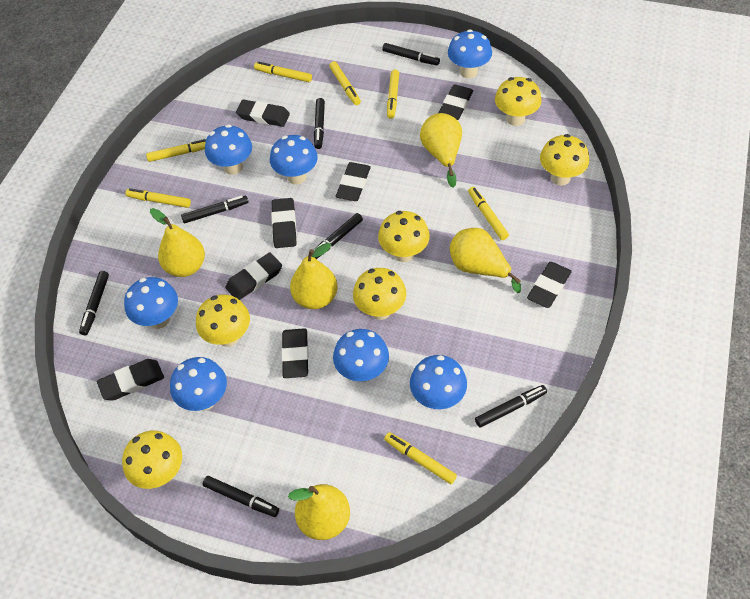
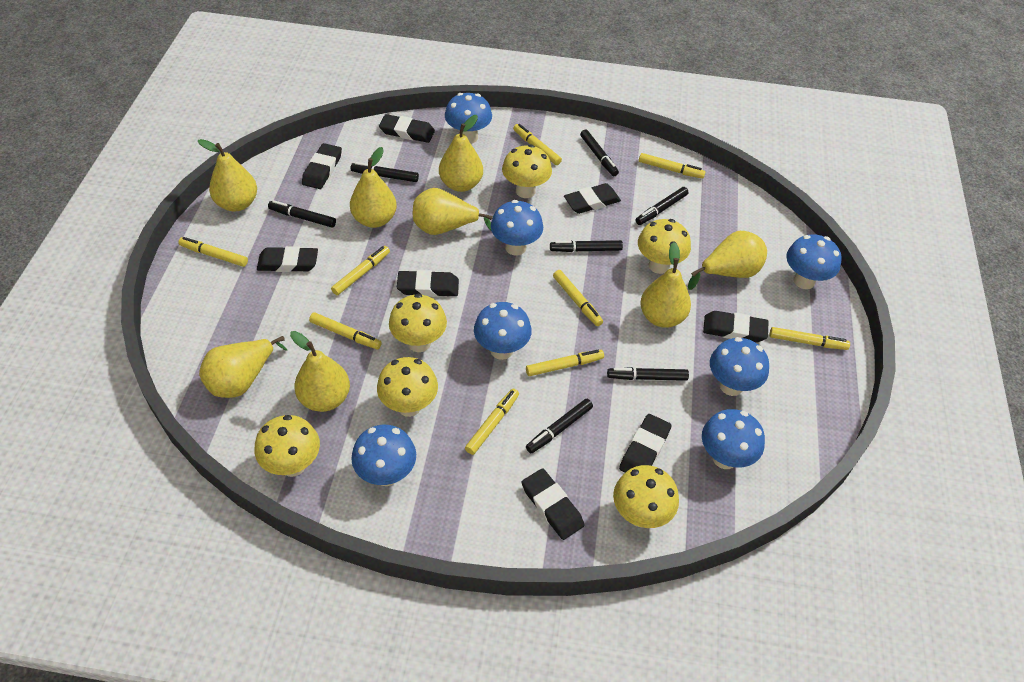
yellow marker: 7 -> 9
yellow pear: 5 -> 8

